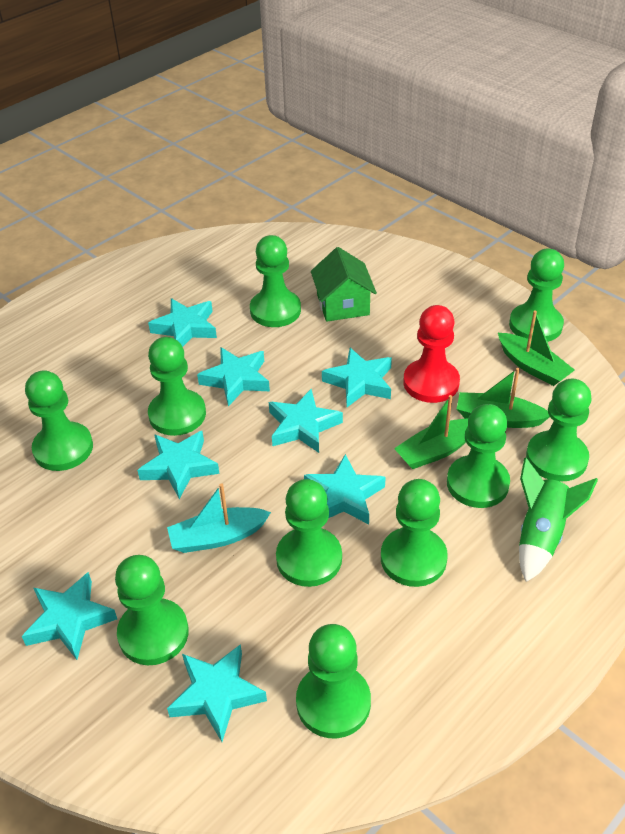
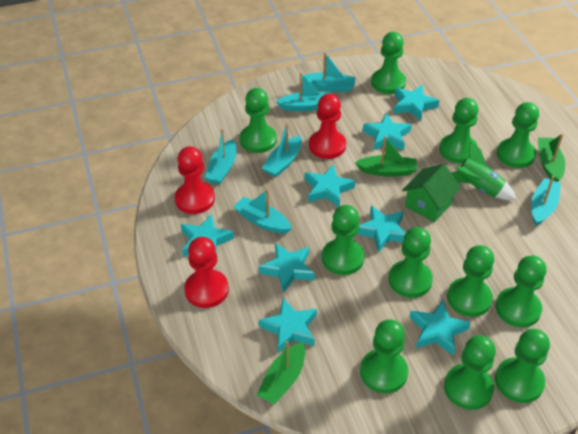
green pawn: 10 -> 11
red pawn: 1 -> 3
turquoise boat: 1 -> 6

